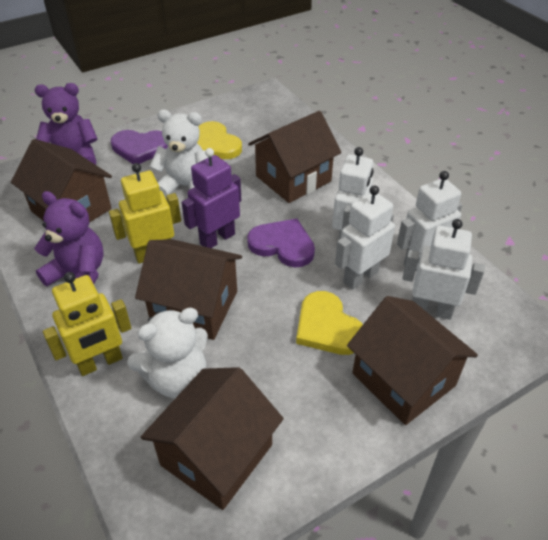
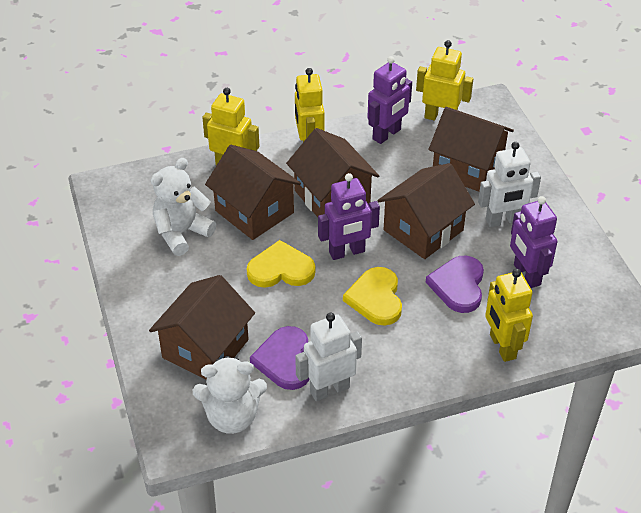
purple robot: 1 -> 3
purple teddy bear: 2 -> 0
white robot: 4 -> 2
yellow robot: 2 -> 4

